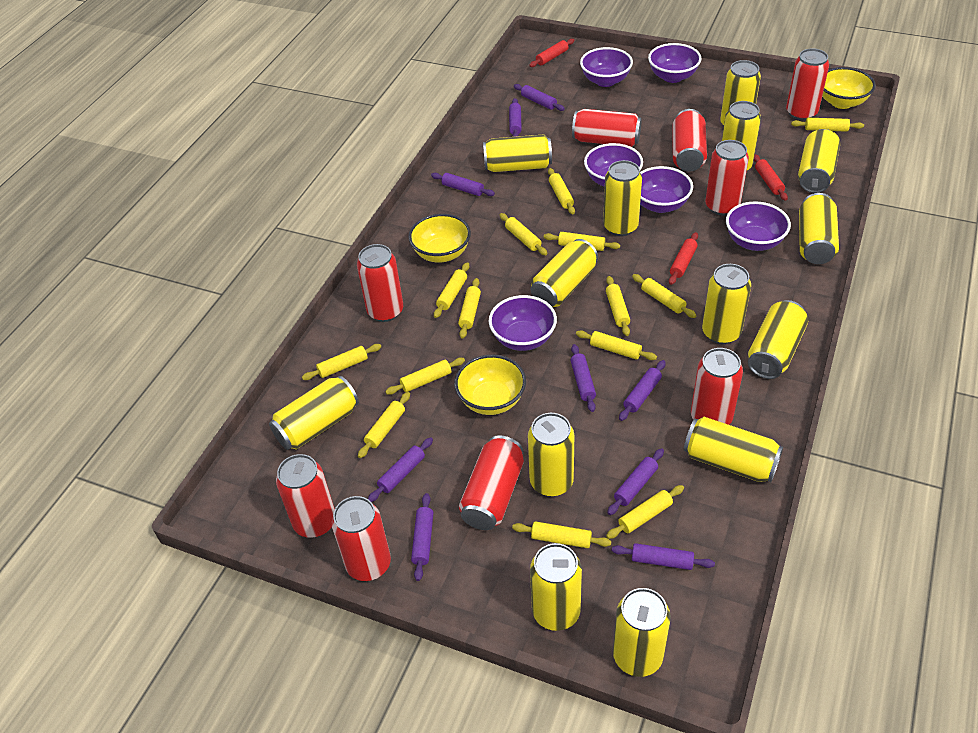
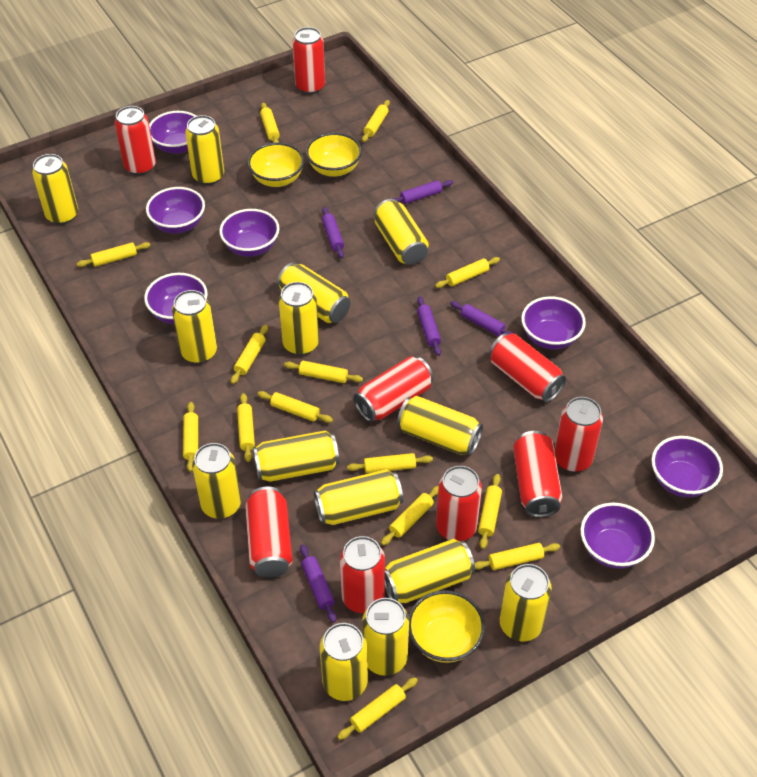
purple bowl: 6 -> 7
purple rolling pin: 9 -> 5
red rolling pin: 3 -> 0

